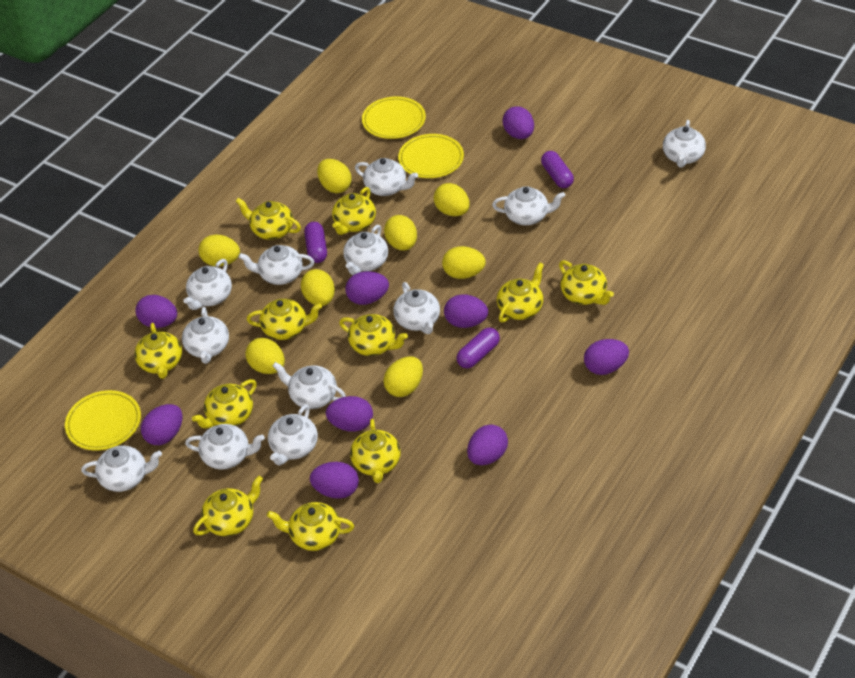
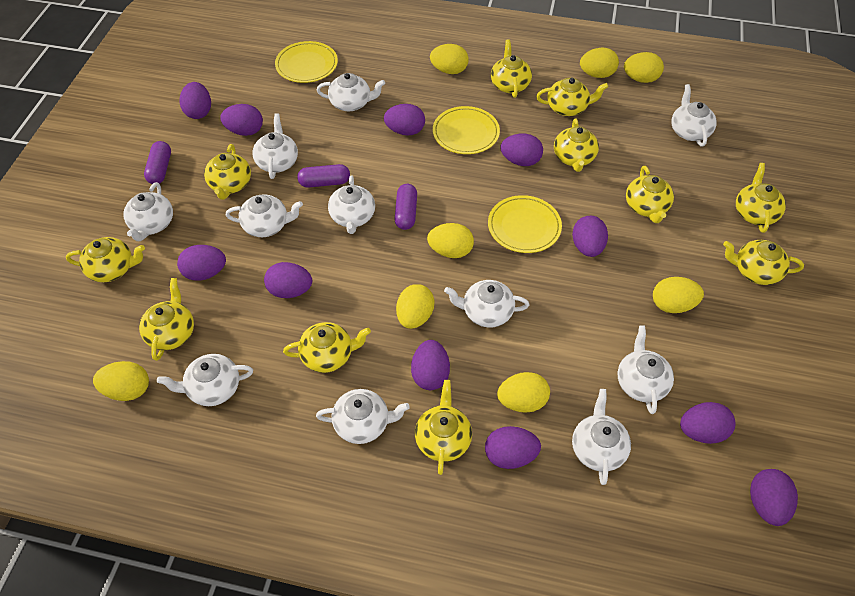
purple egg: 9 -> 11
white teapot: 12 -> 11

